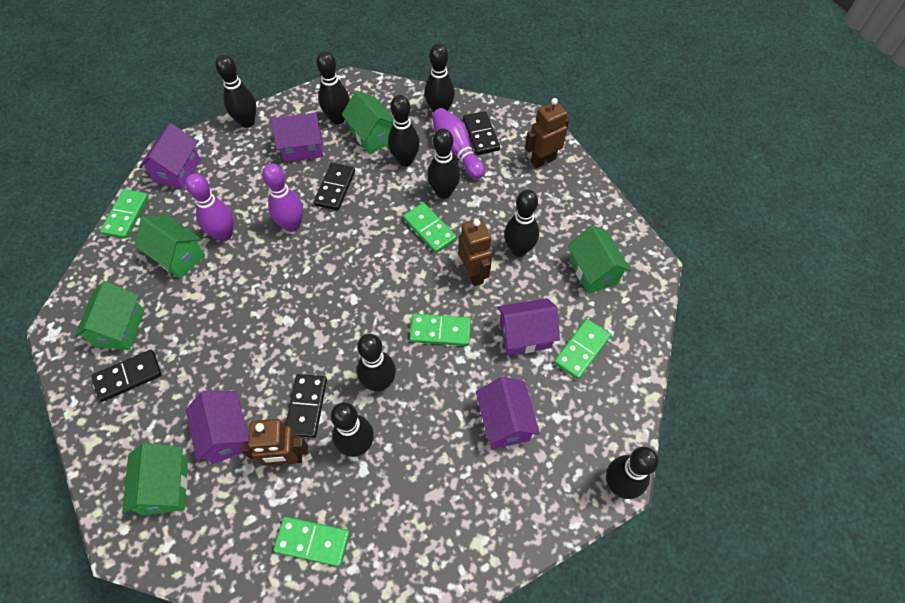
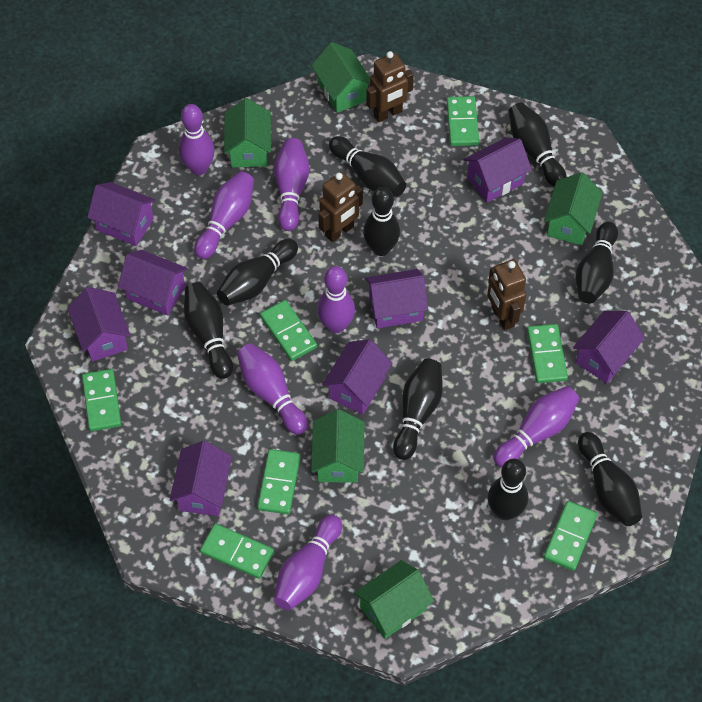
black domino: 4 -> 0
green domino: 5 -> 7
purple bowling pin: 3 -> 7
purple house: 5 -> 8

